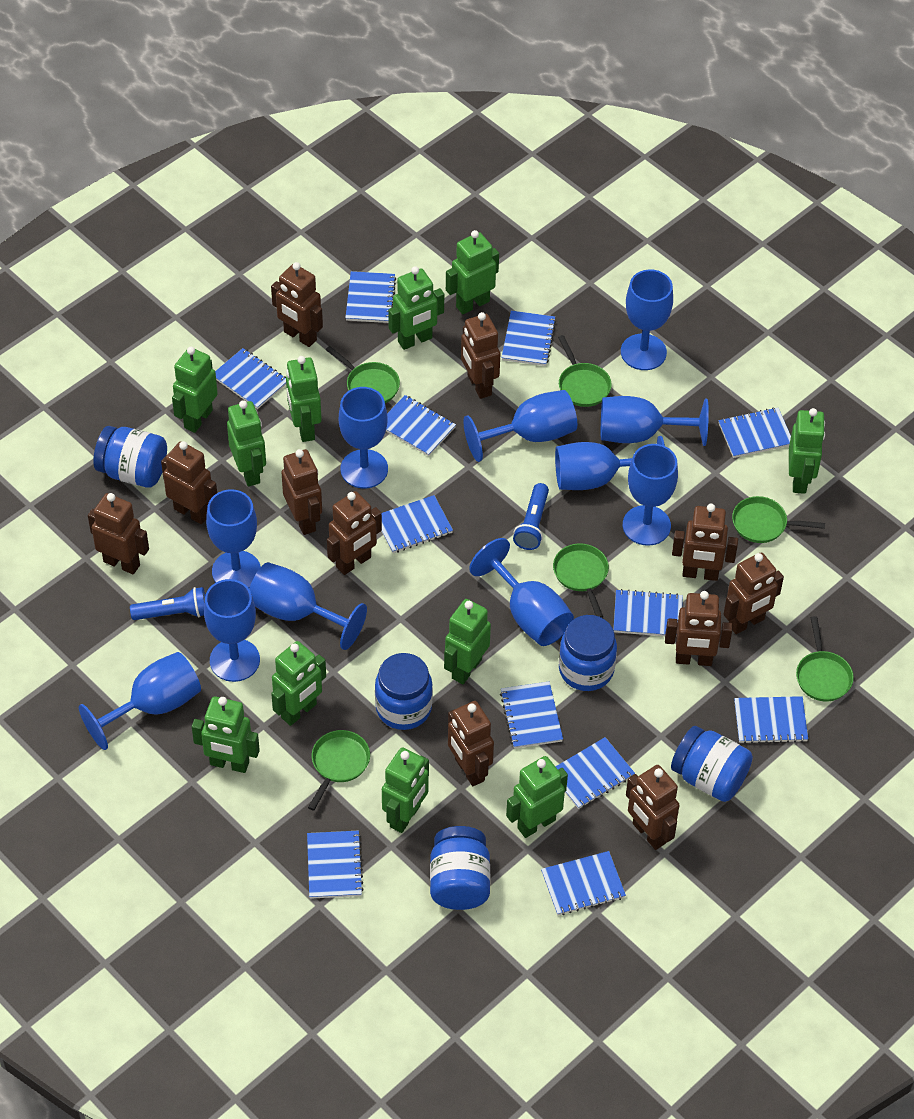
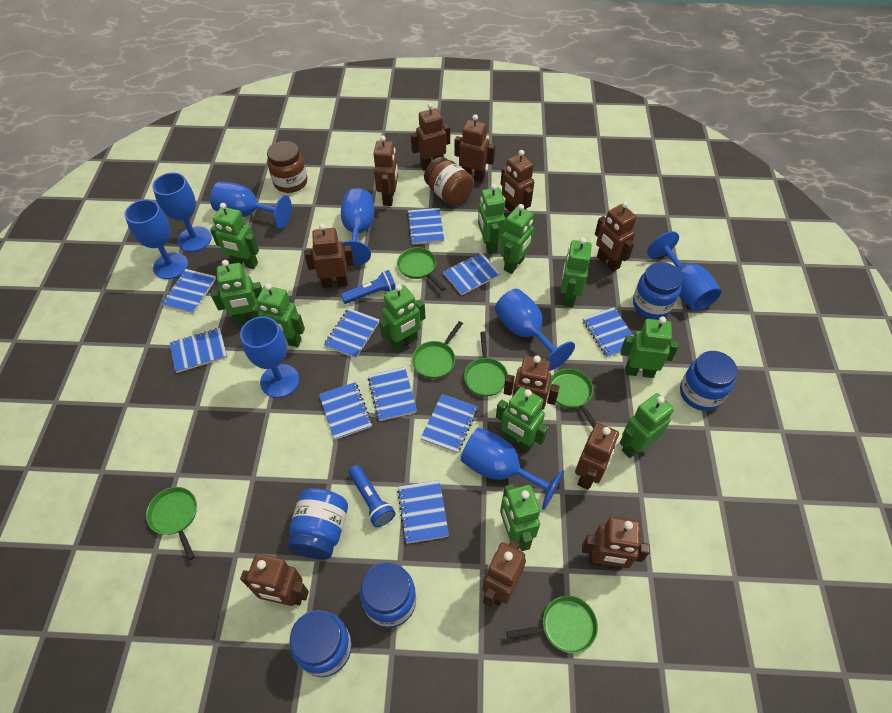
blue goblet: 11 -> 8
blue notebook: 12 -> 10
brown jar: 0 -> 2

